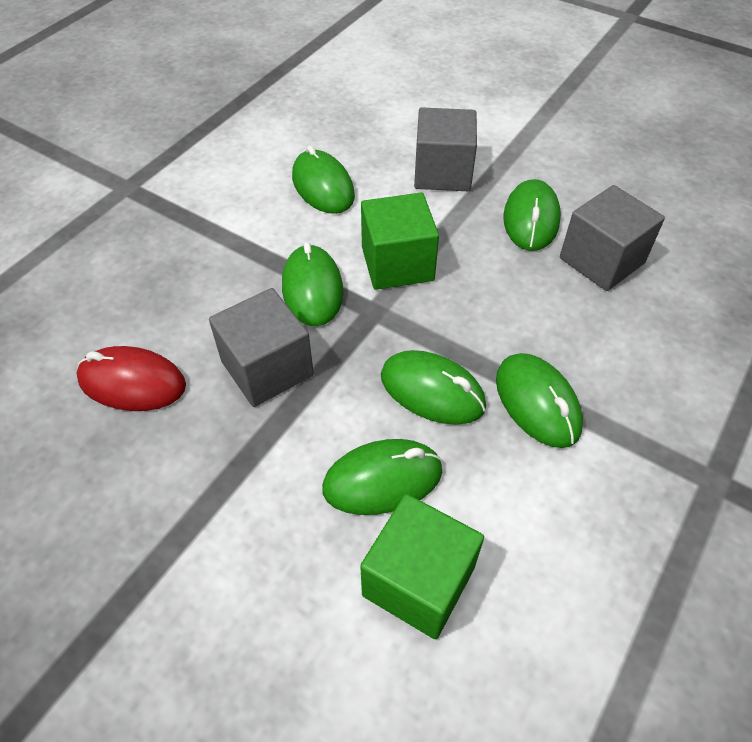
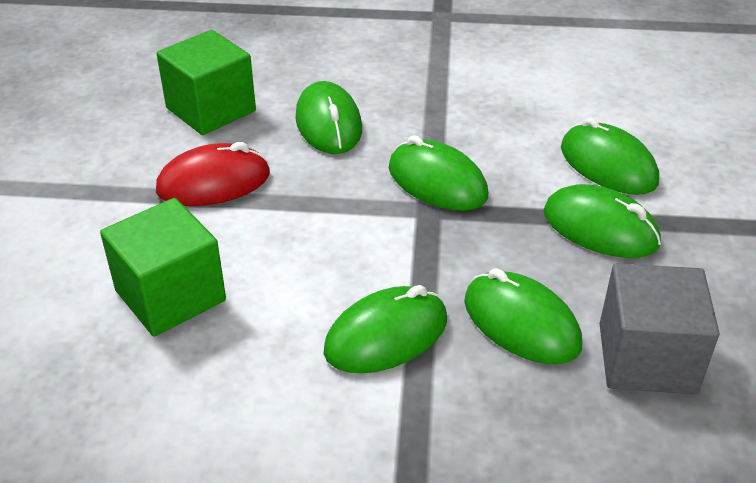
grey cube: 3 -> 1

